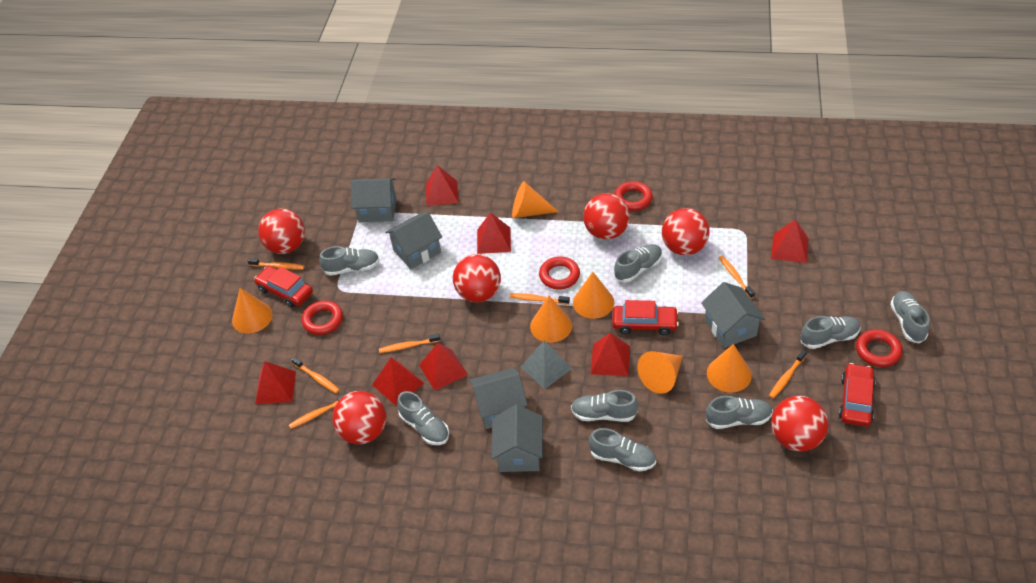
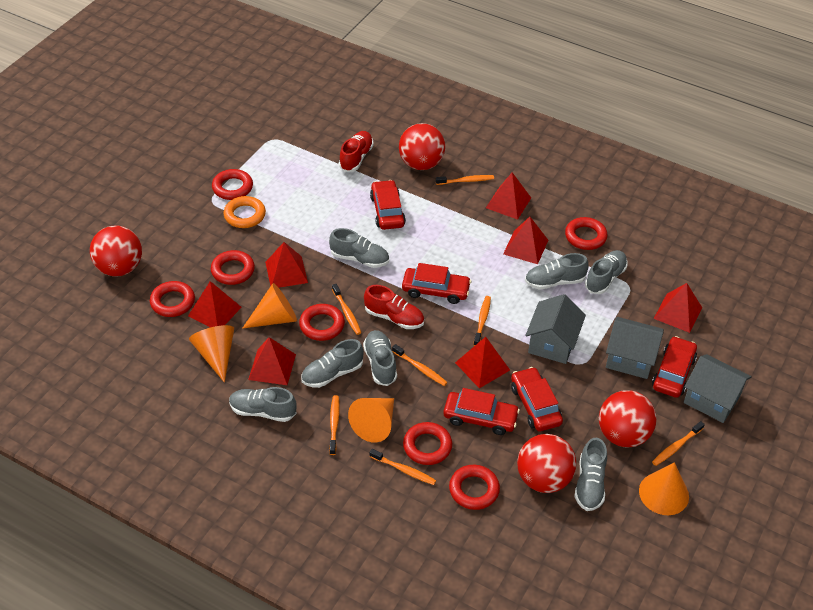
grey house: 5 -> 3
grey pyramid: 1 -> 0
grey shoe: 8 -> 7
orange cone: 6 -> 4
orange ring: 0 -> 1
red ball: 6 -> 4
red car: 3 -> 5
red ring: 4 -> 7
red shoe: 0 -> 2

